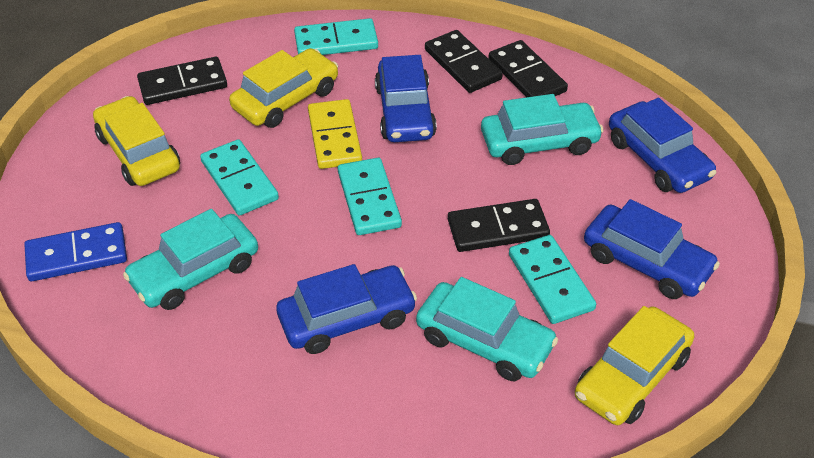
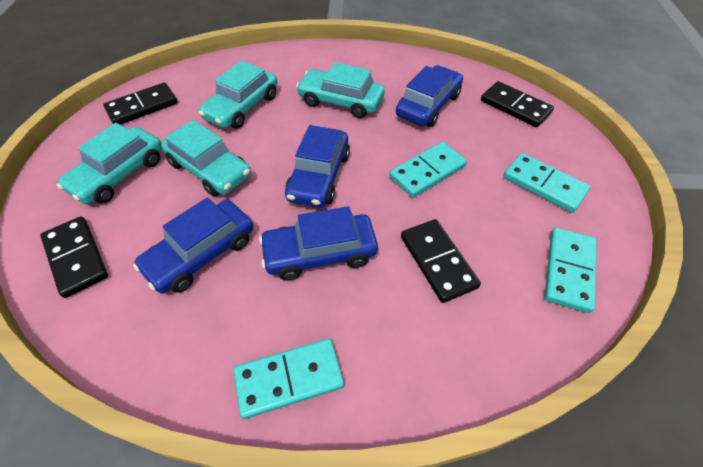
blue domino: 1 -> 0
turquoise car: 3 -> 4
yellow car: 3 -> 0
yellow domino: 1 -> 0

